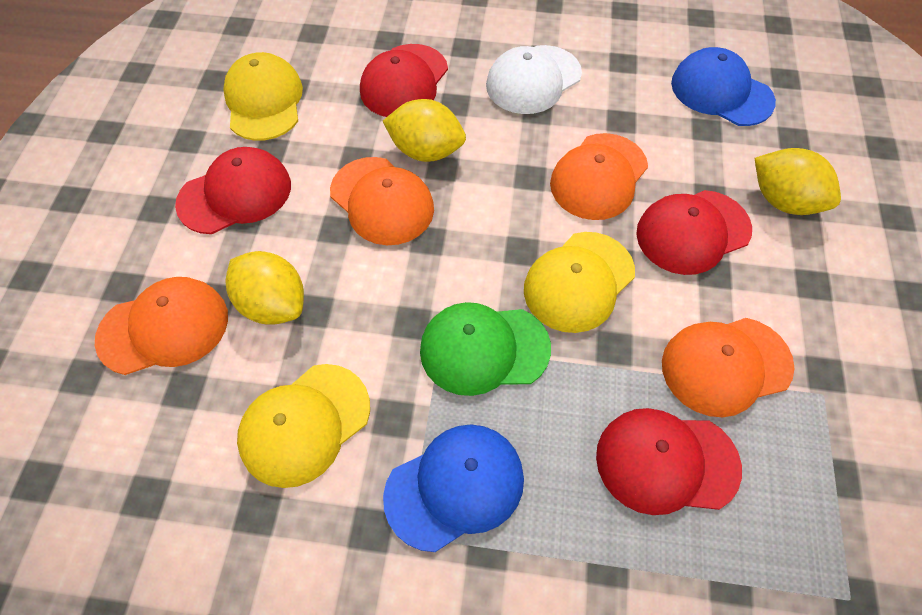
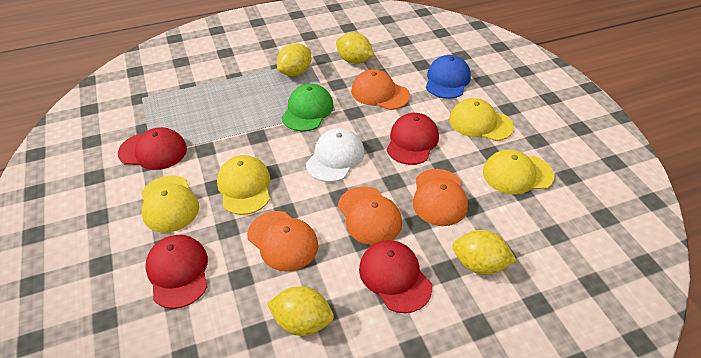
blue cap: 2 -> 1
yellow cap: 3 -> 4
yellow lemon: 3 -> 4

